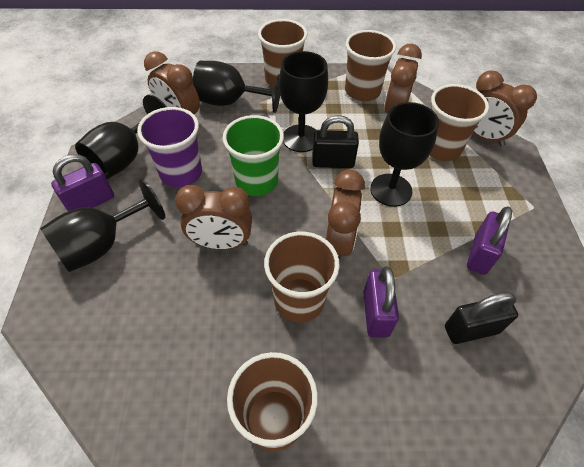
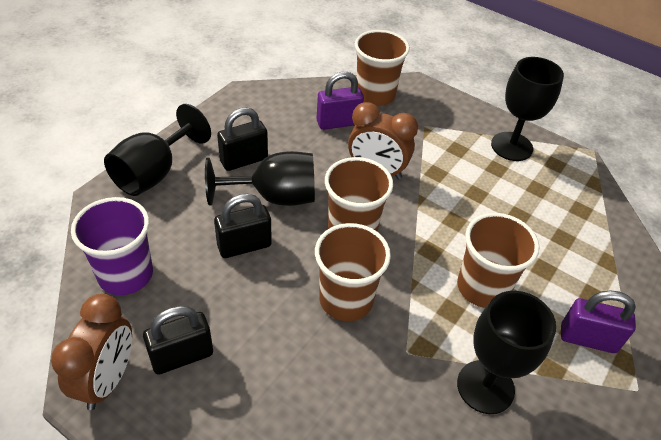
black goblet: 5 -> 4
black padlock: 2 -> 3
brown clock: 5 -> 2
brown cup: 5 -> 4
green cup: 1 -> 0
purple padlock: 3 -> 2

